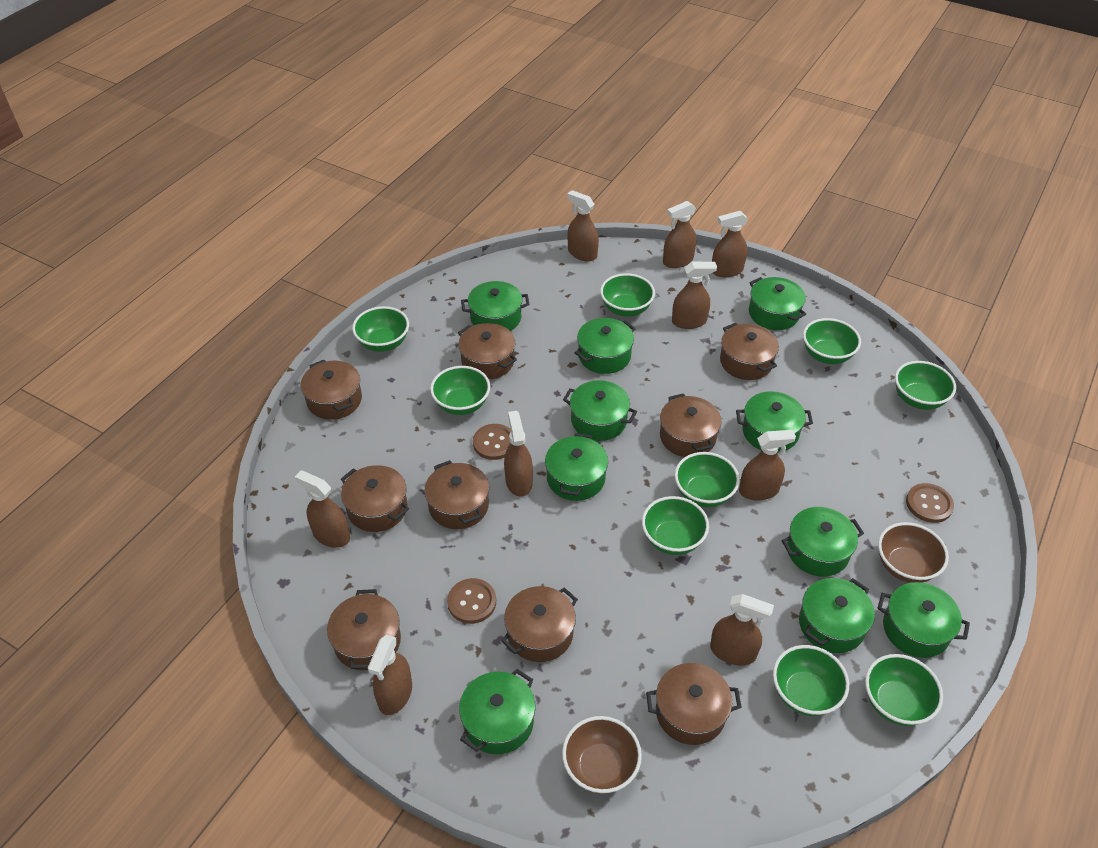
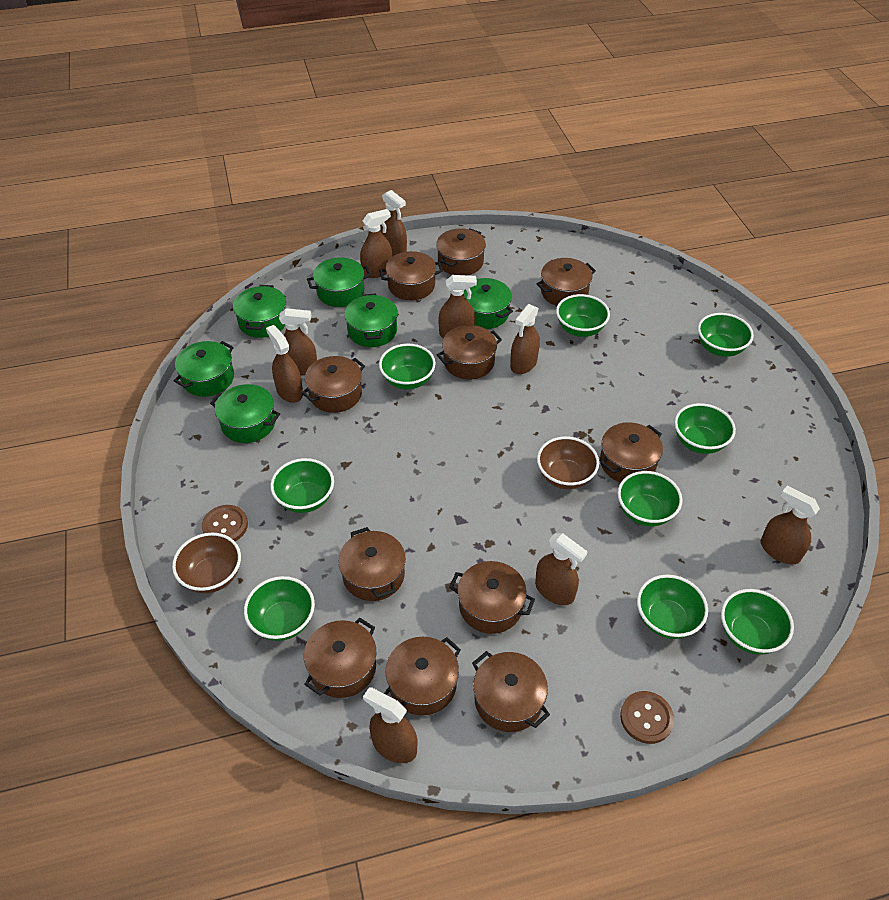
brown button: 3 -> 2
brown pot: 9 -> 11
green pot: 10 -> 6

